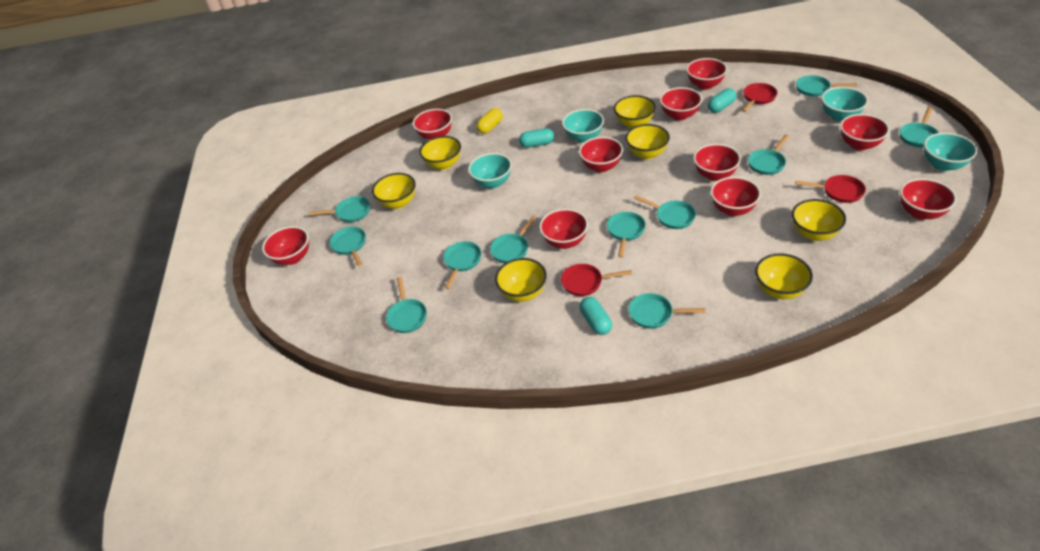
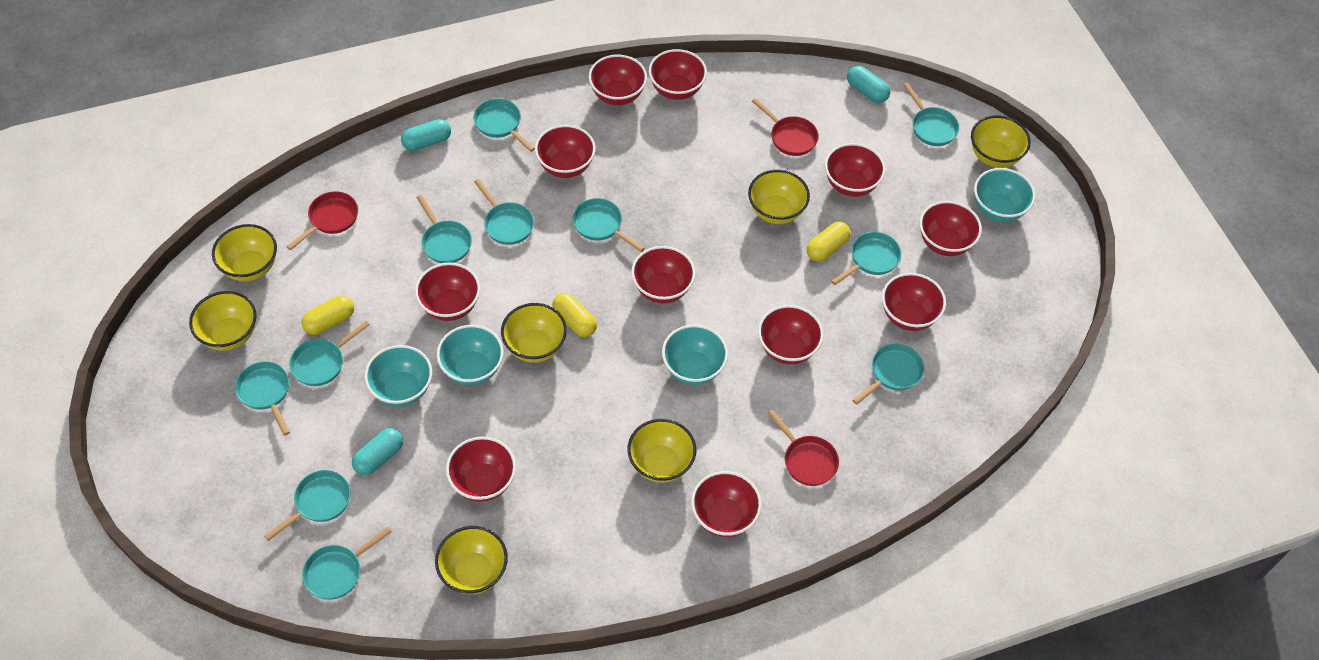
red bowl: 10 -> 11
yellow capsule: 1 -> 3

